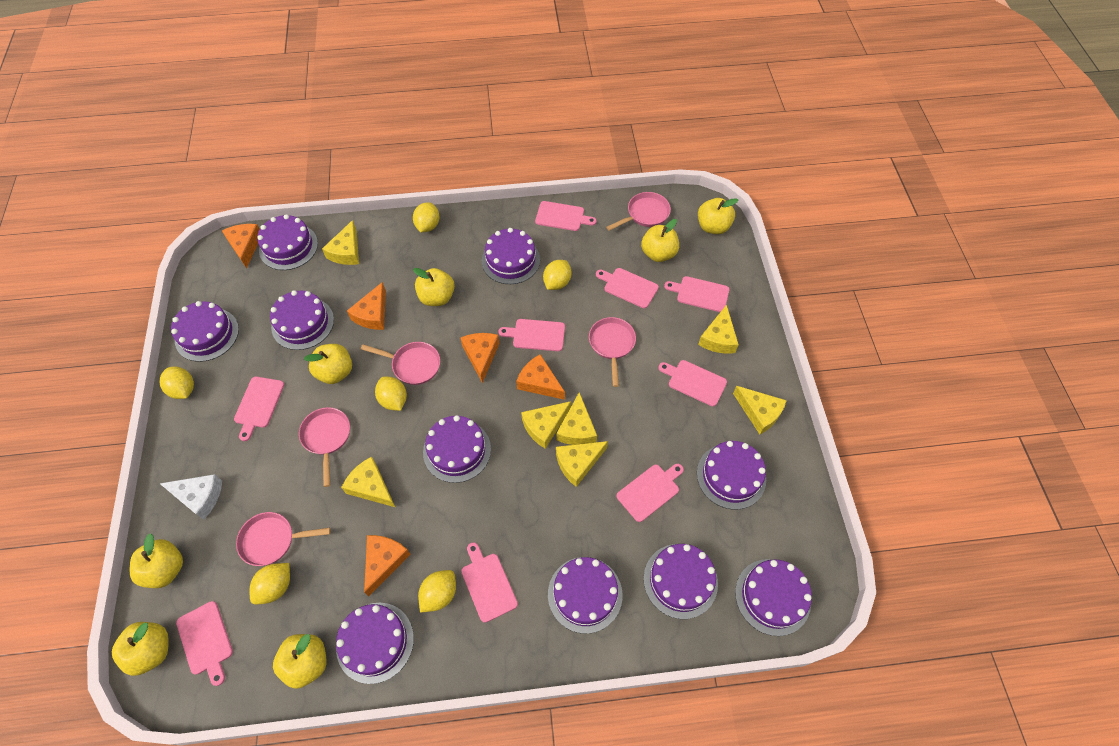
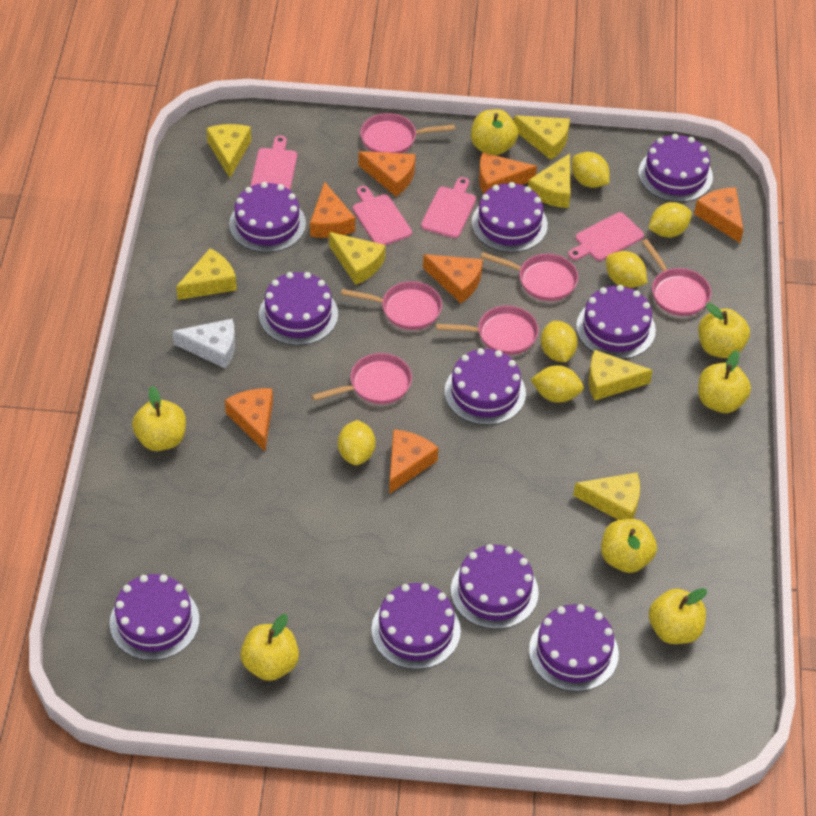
orange cheese: 5 -> 7
pink cutting board: 9 -> 4
pink pan: 5 -> 6

